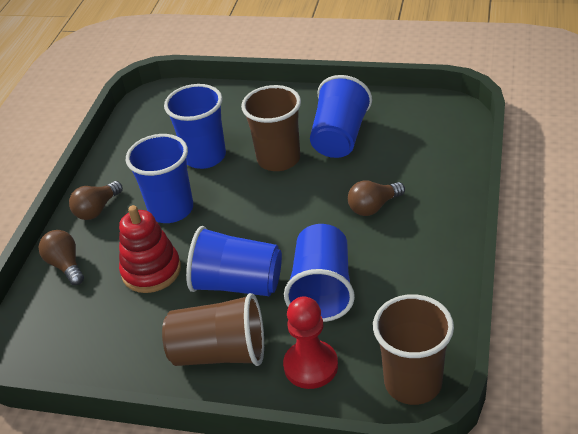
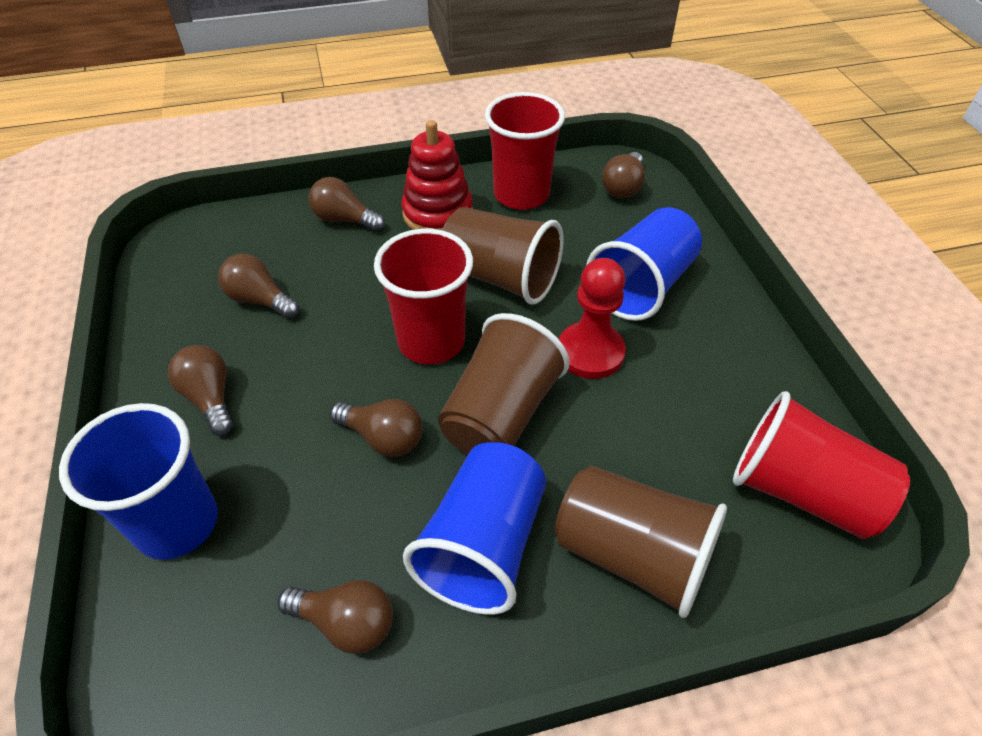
blue cup: 5 -> 3
brown light bulb: 3 -> 6
red cup: 0 -> 3

